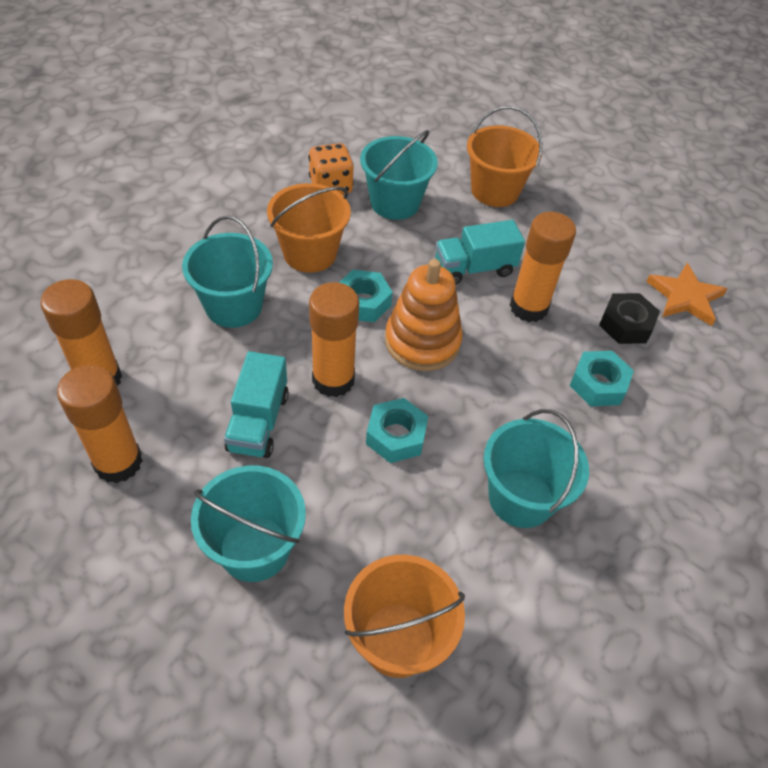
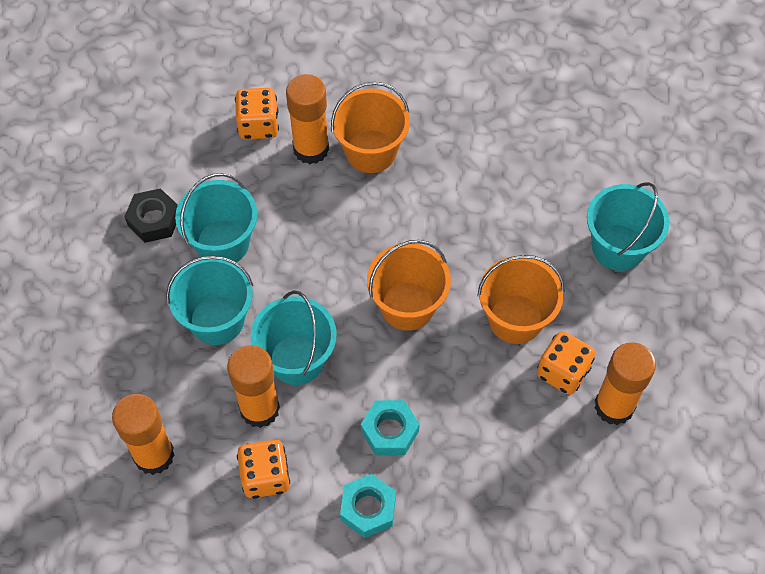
orange dice: 1 -> 3
orange stacking toy: 1 -> 0
orange star: 1 -> 0
turquoise nut: 3 -> 2
turquoise truck: 2 -> 0

